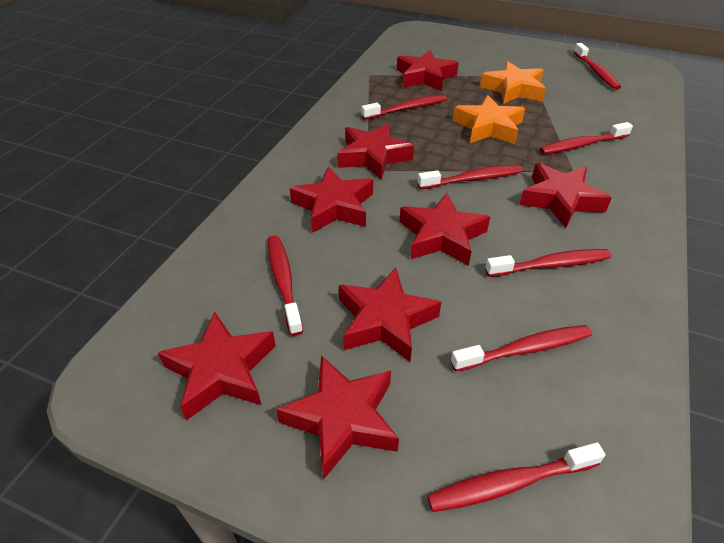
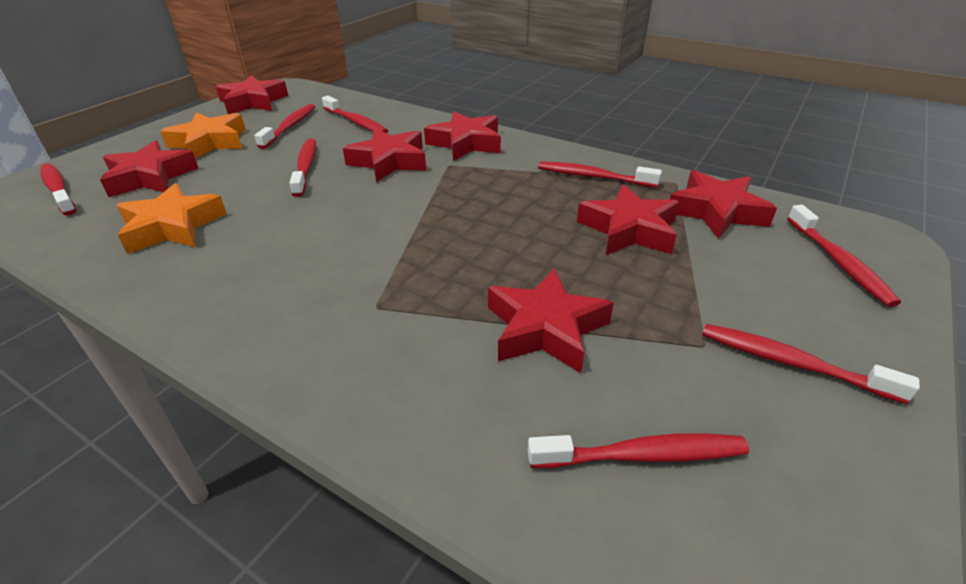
red star: 8 -> 7

